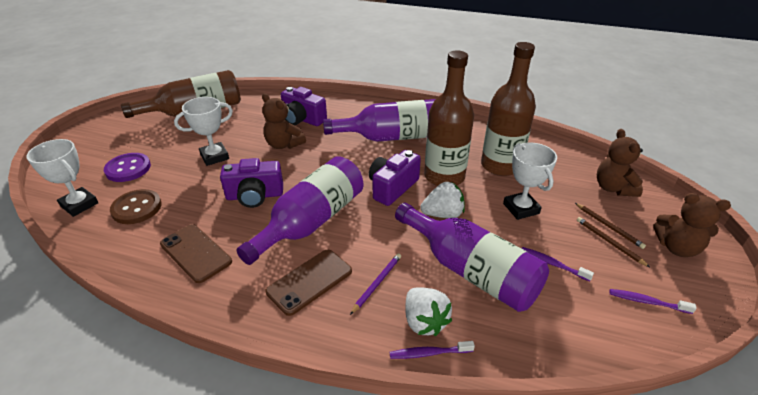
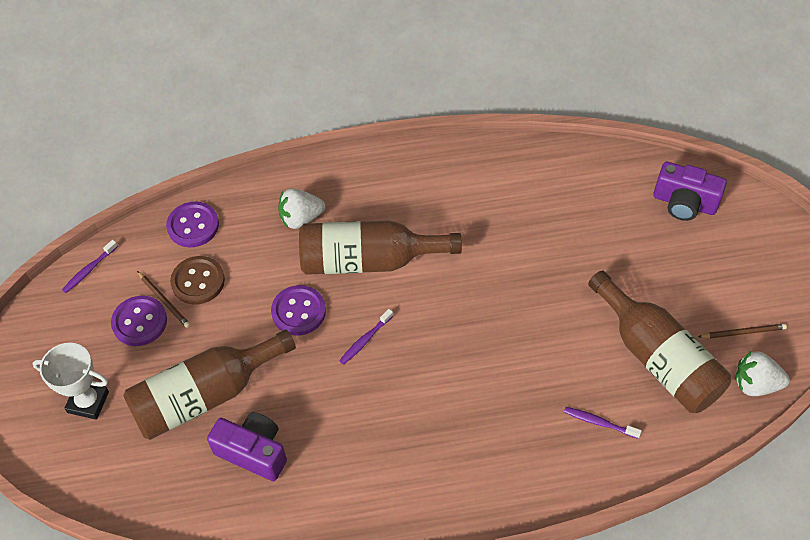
brown phone: 2 -> 0
brown teddy bear: 3 -> 0
purple bottle: 3 -> 0
purple button: 1 -> 3
purple camera: 3 -> 2
purple pencil: 1 -> 0
white trophy: 3 -> 1

